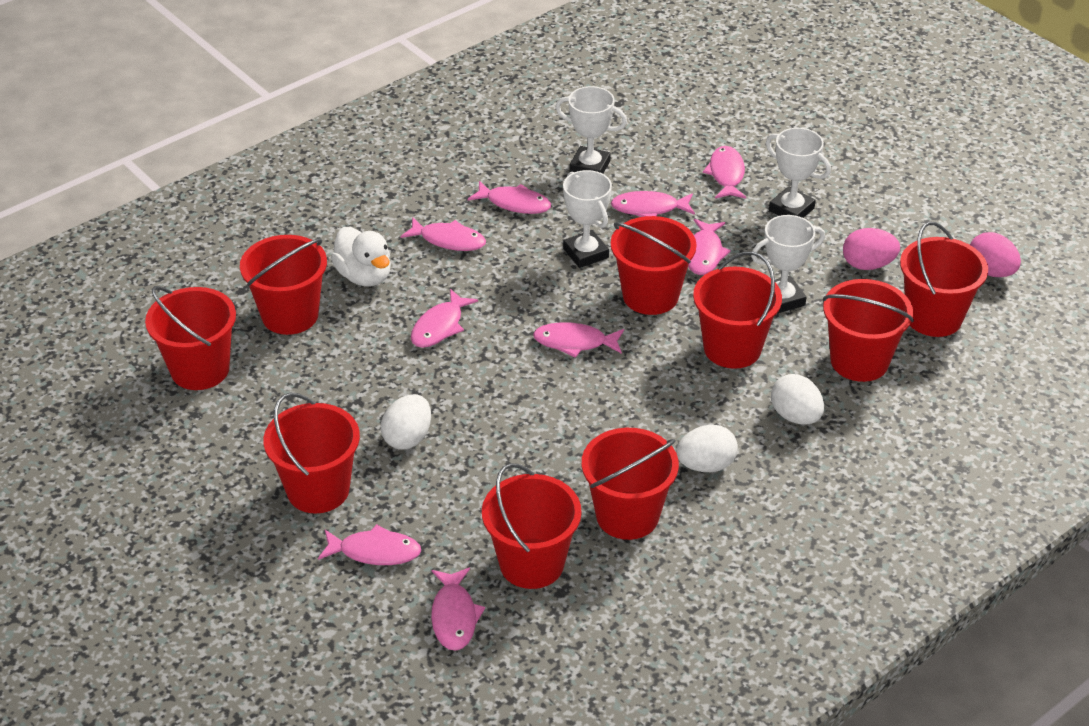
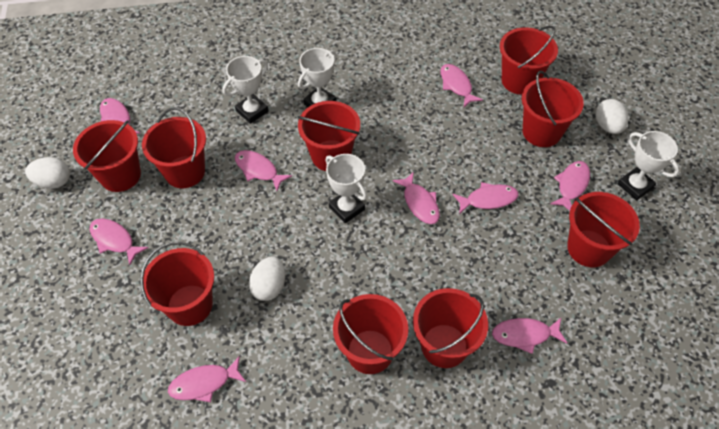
pink egg: 2 -> 0
white duck: 1 -> 0

